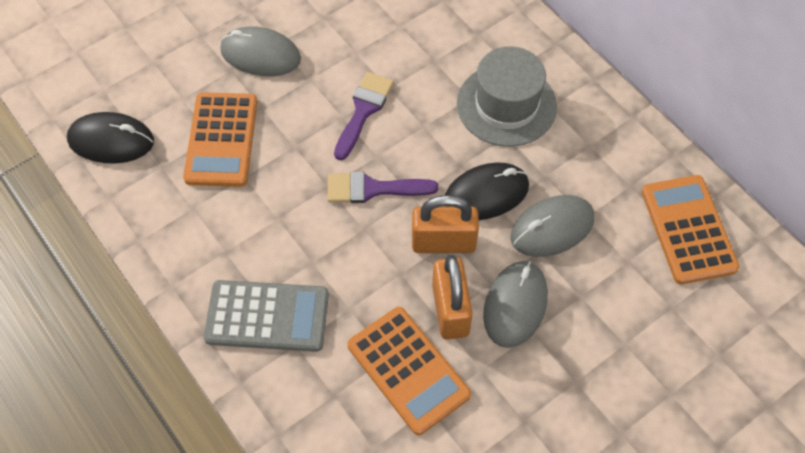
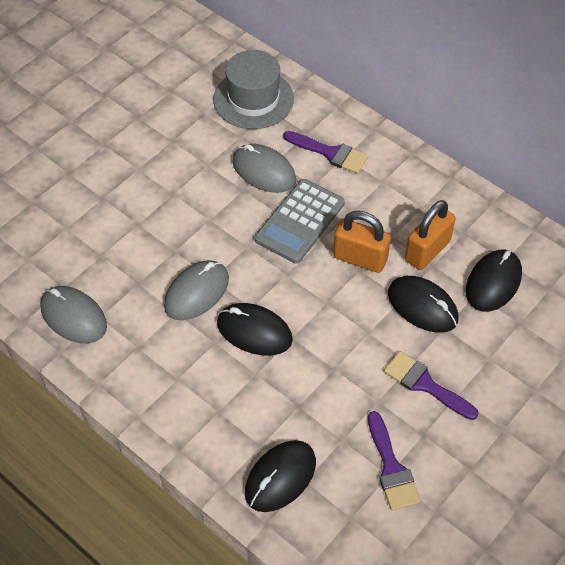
black mouse: 2 -> 4
orange calculator: 3 -> 0
purple brush: 2 -> 3

